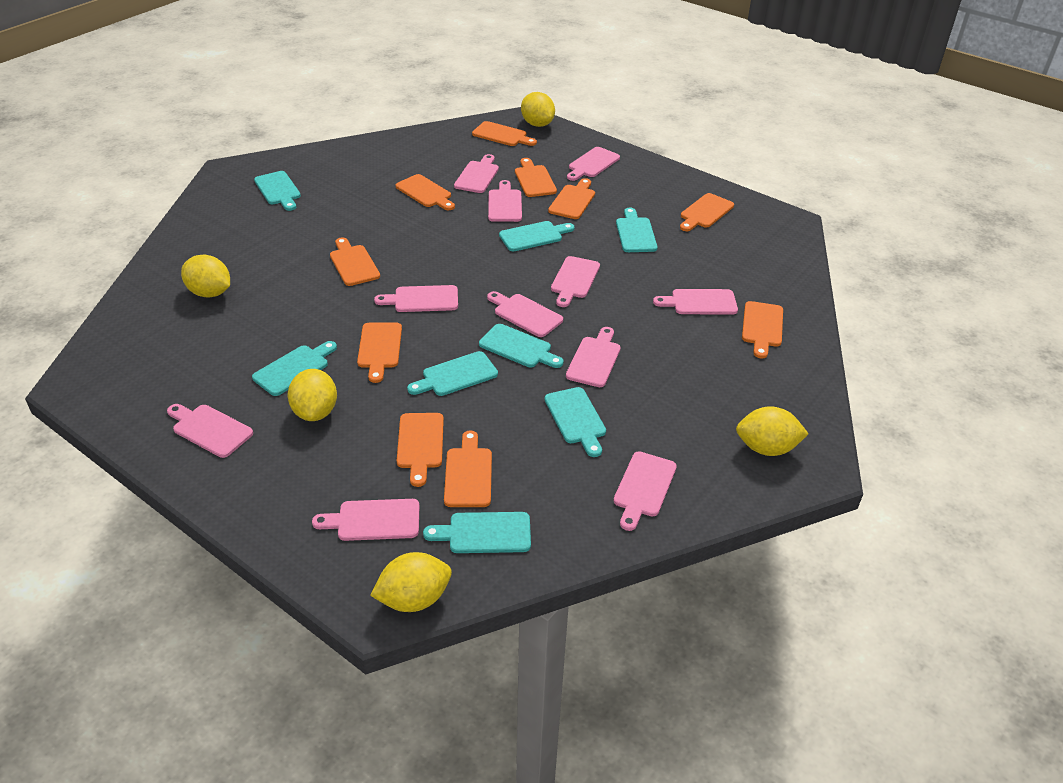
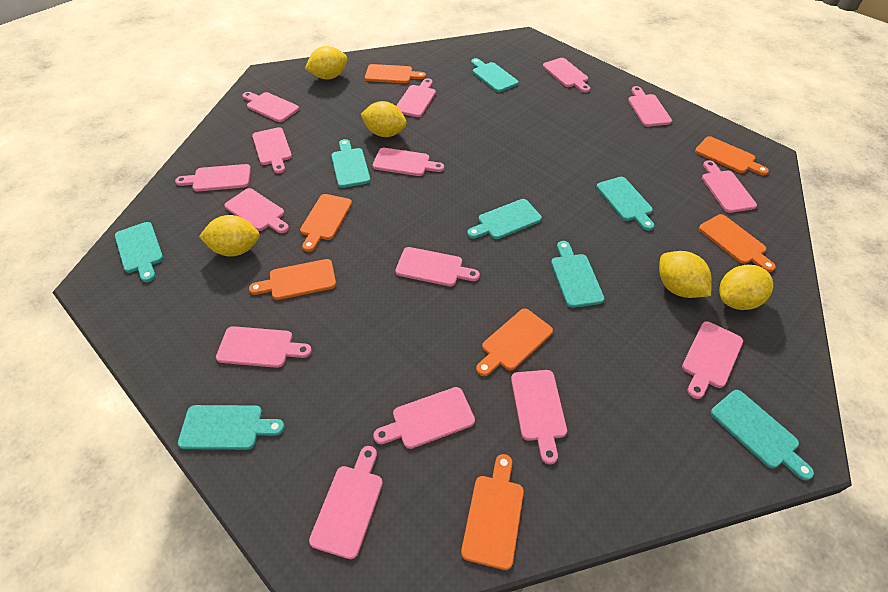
orange cutting board: 10 -> 7
pink cutting board: 11 -> 15

